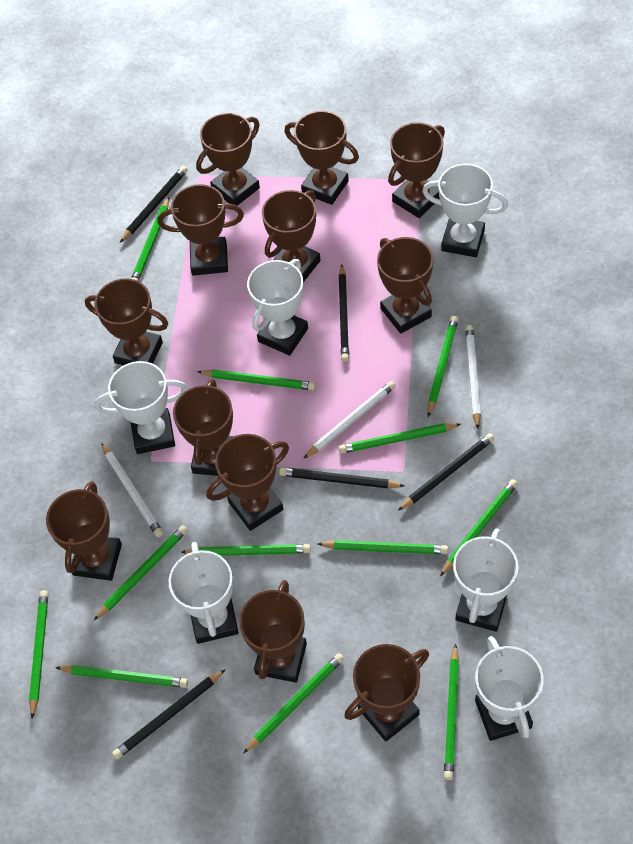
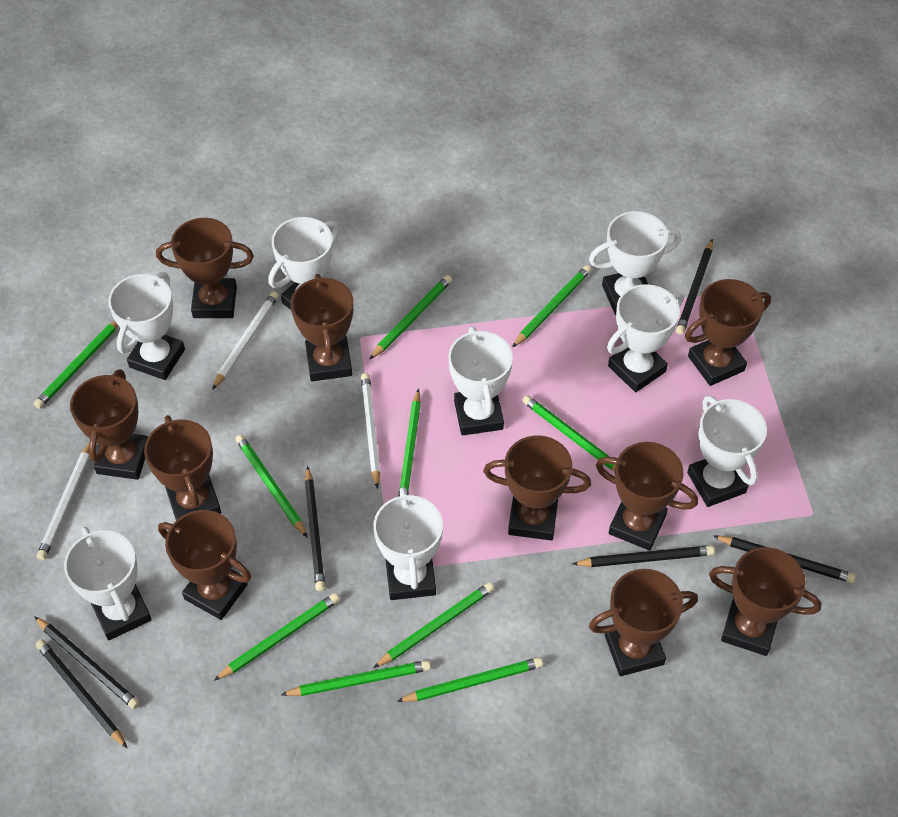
black pencil: 5 -> 6
brown trophy: 12 -> 10
green pencil: 12 -> 10
white trophy: 6 -> 8

